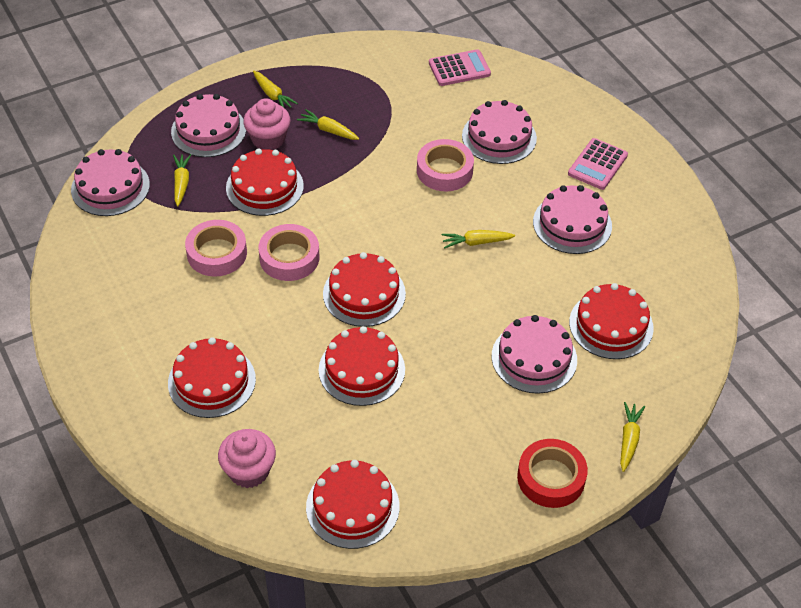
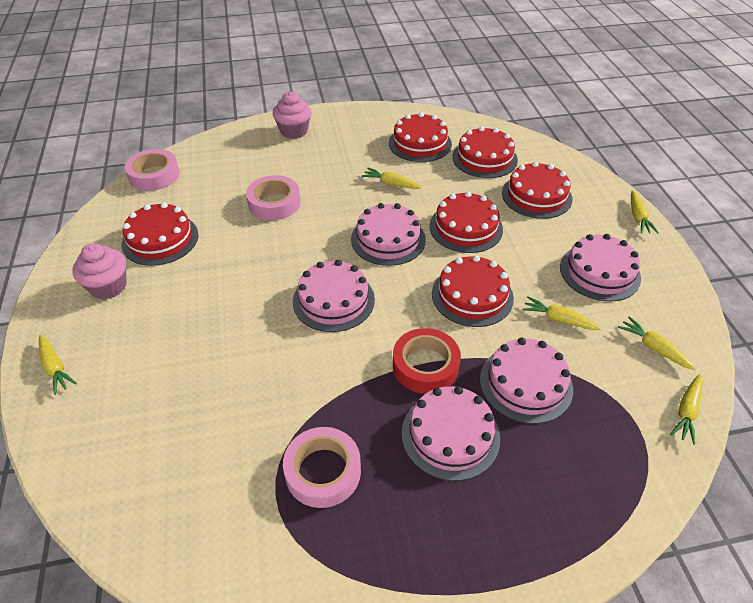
pink calculator: 2 -> 0
yellow carrot: 5 -> 6

